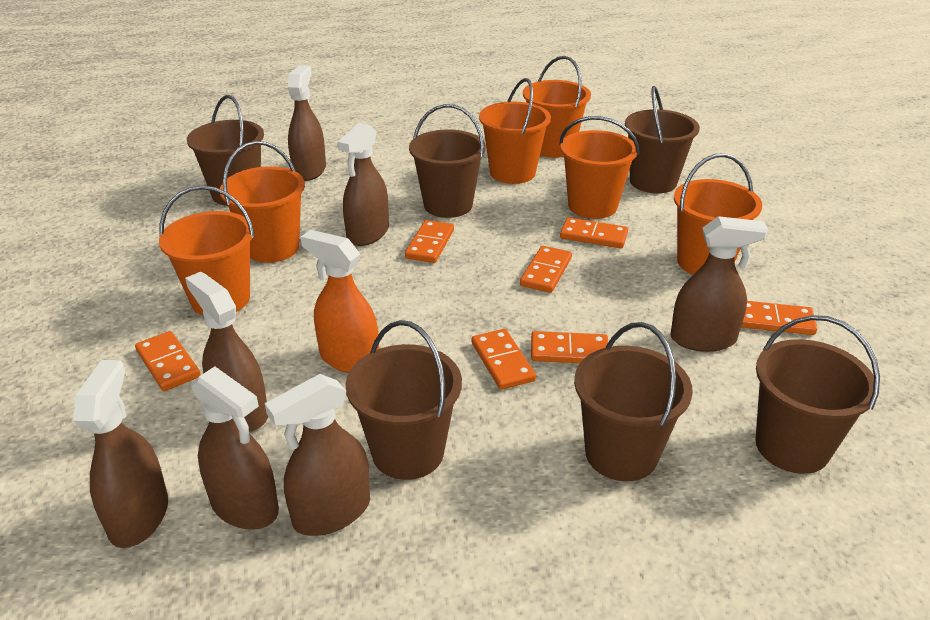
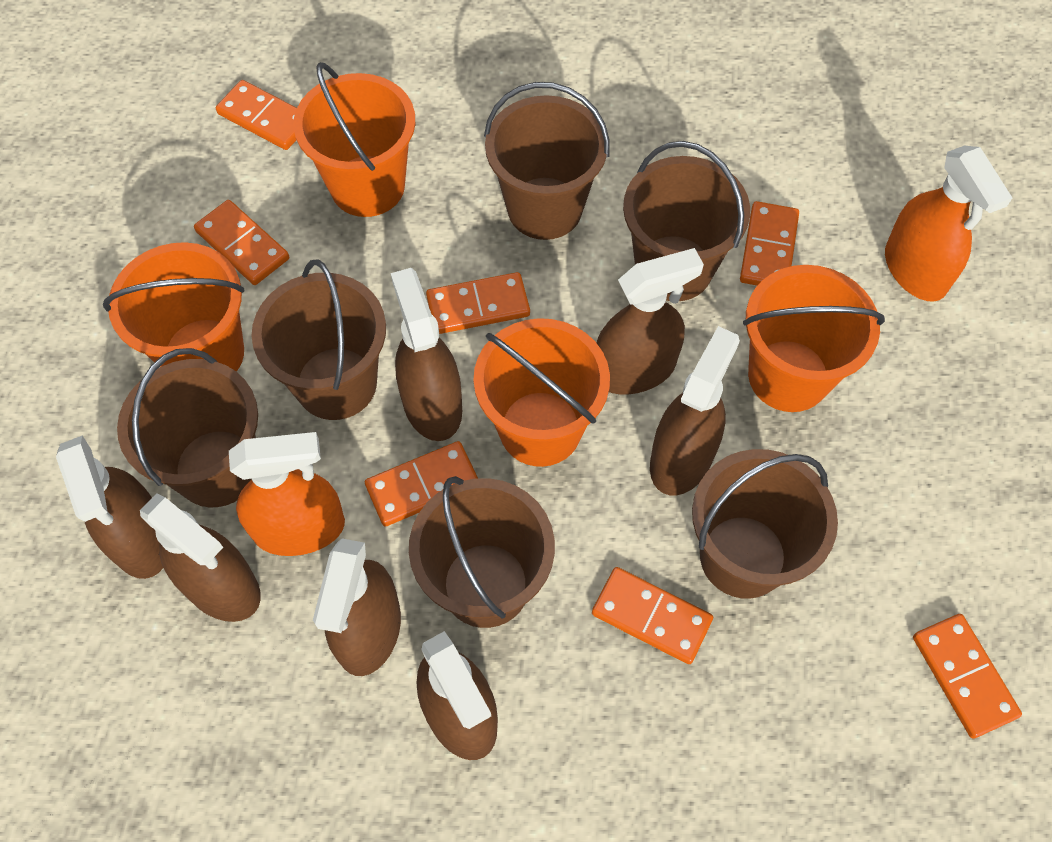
orange bucket: 6 -> 4
orange spray bottle: 1 -> 2

